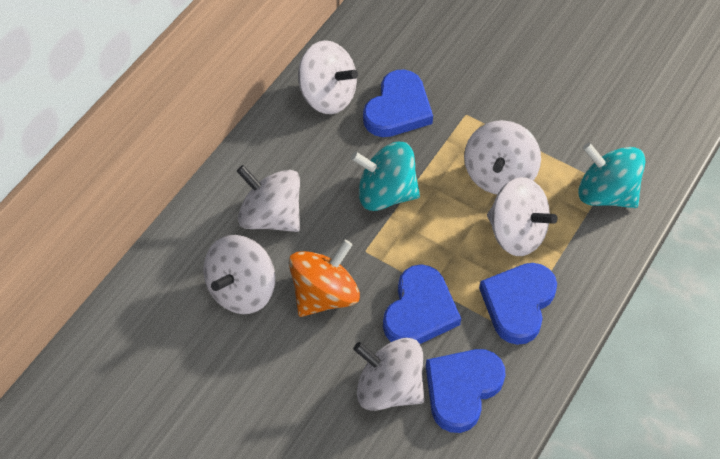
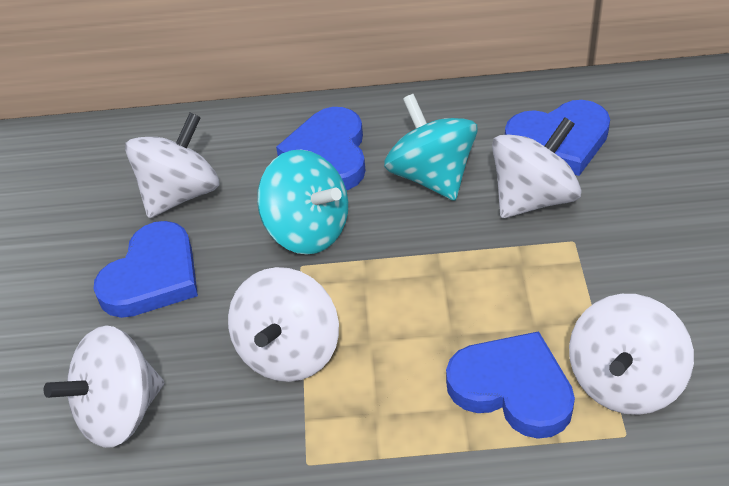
orange spinning top: 1 -> 0
white spinning top: 6 -> 5

